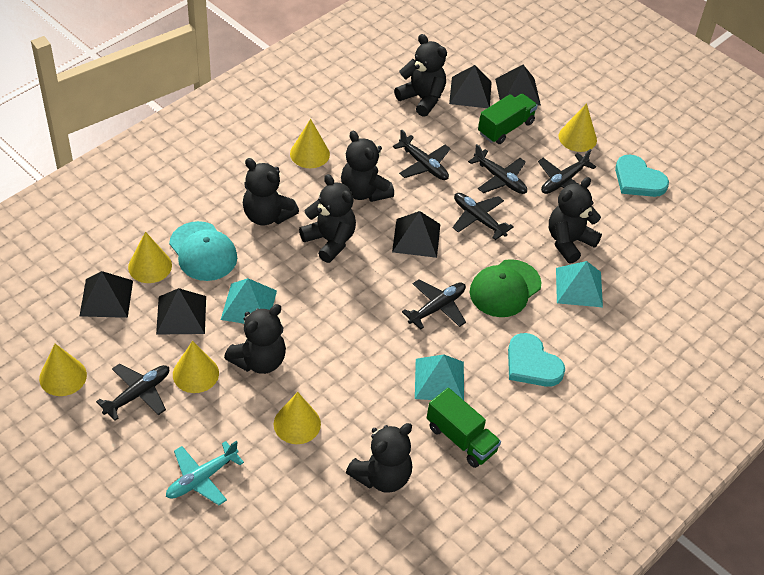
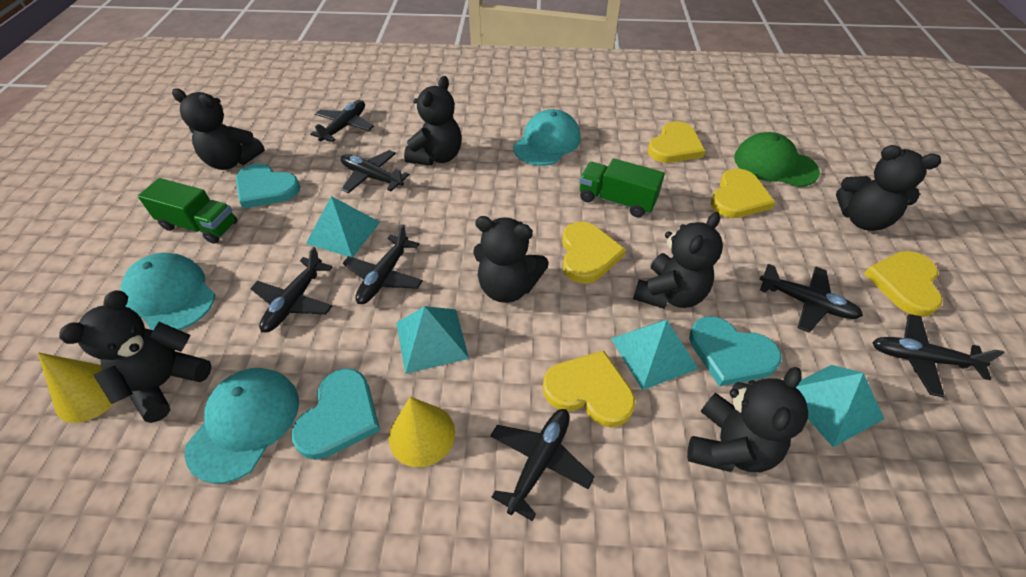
black plane: 6 -> 7
black pyramid: 5 -> 0
turquoise cap: 1 -> 3
turquoise heart: 2 -> 3
turquoise plane: 1 -> 0
turquoise pyramid: 3 -> 4
yellow cone: 6 -> 2
yellow heart: 0 -> 5

